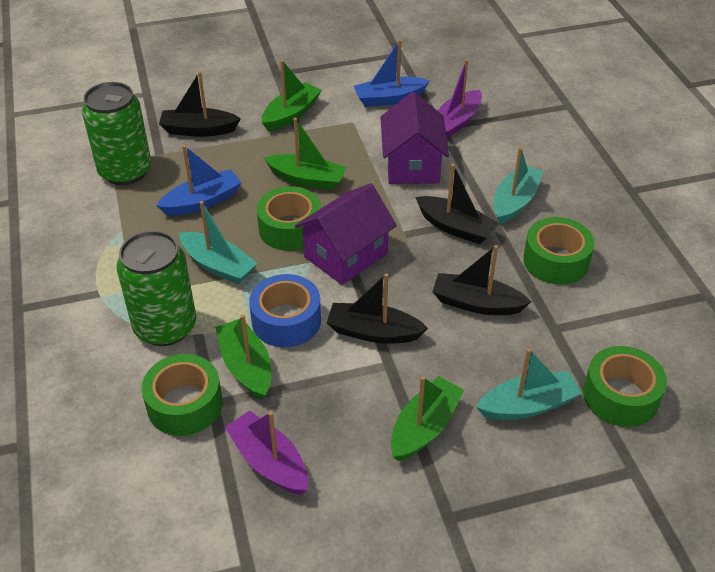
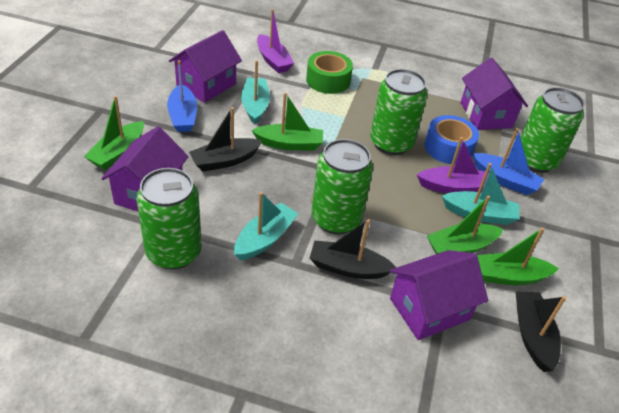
black boat: 4 -> 3
green can: 2 -> 4
green tape: 4 -> 1
purple house: 2 -> 4

